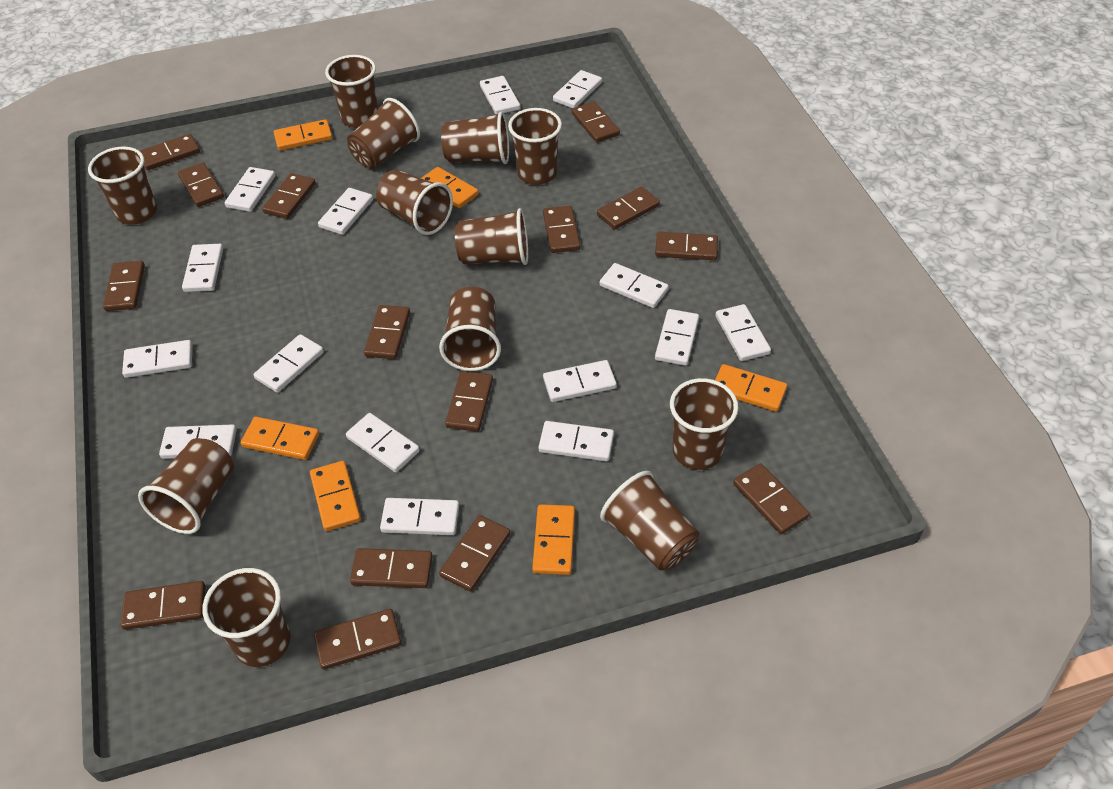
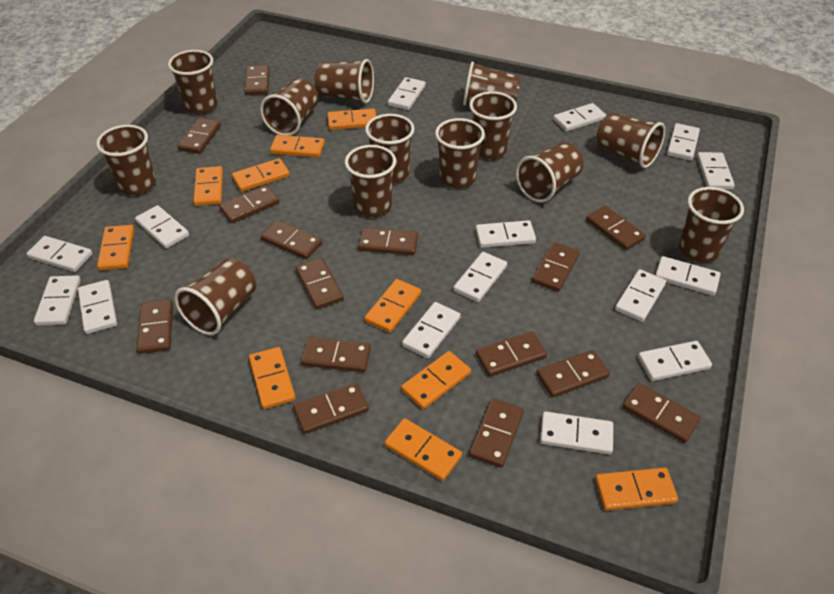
brown cup: 12 -> 13
orange domino: 6 -> 10

